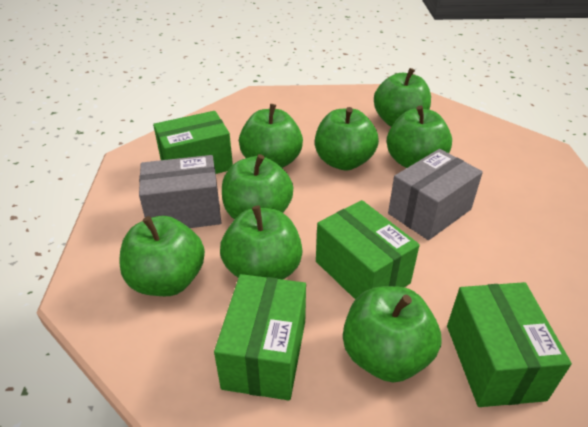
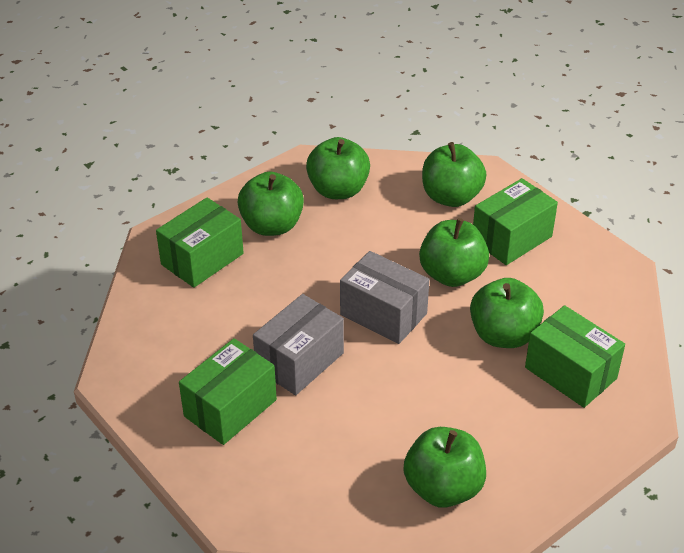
green apple: 8 -> 6

